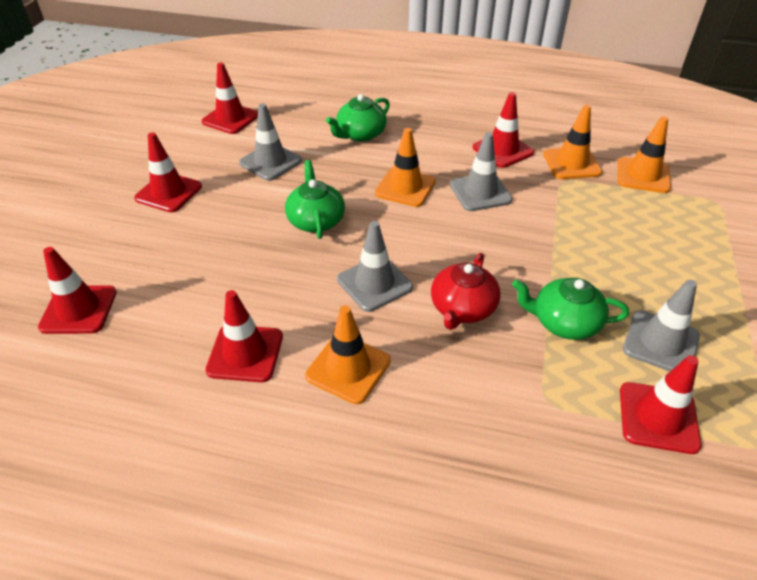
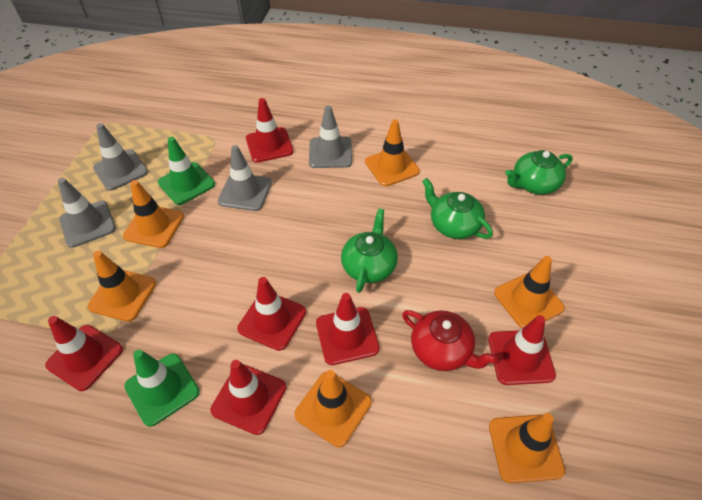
green traffic cone: 0 -> 2
orange traffic cone: 4 -> 6

